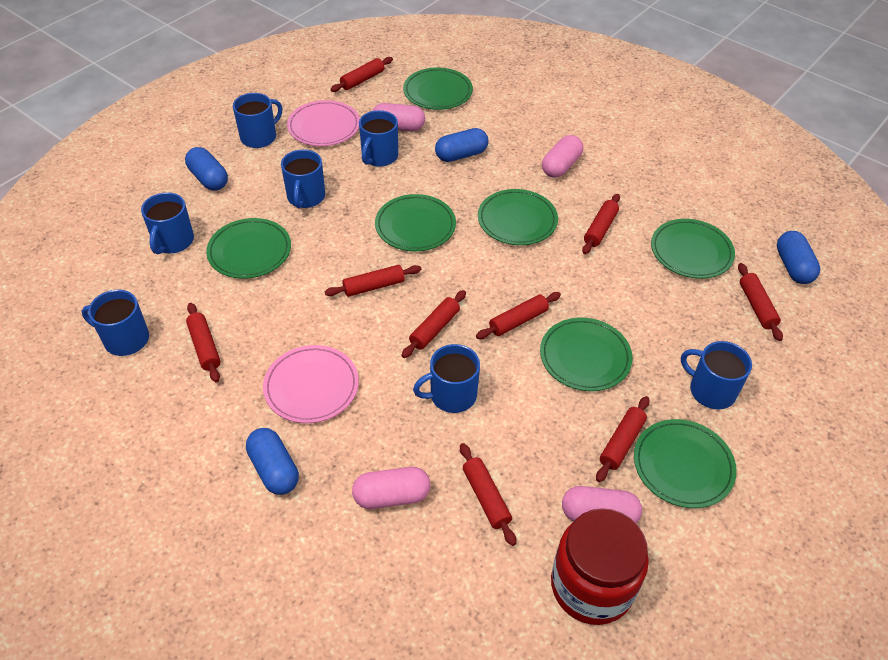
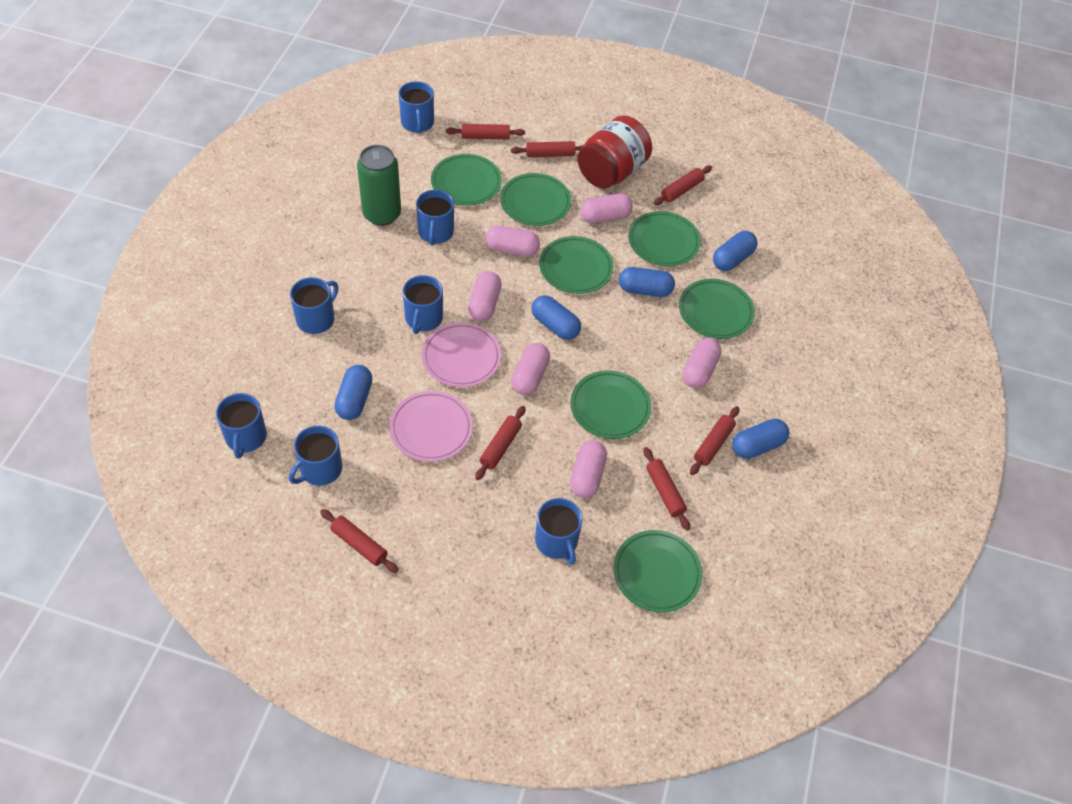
blue capsule: 4 -> 5
green can: 0 -> 1
pink capsule: 4 -> 6
red rolling pin: 9 -> 7

